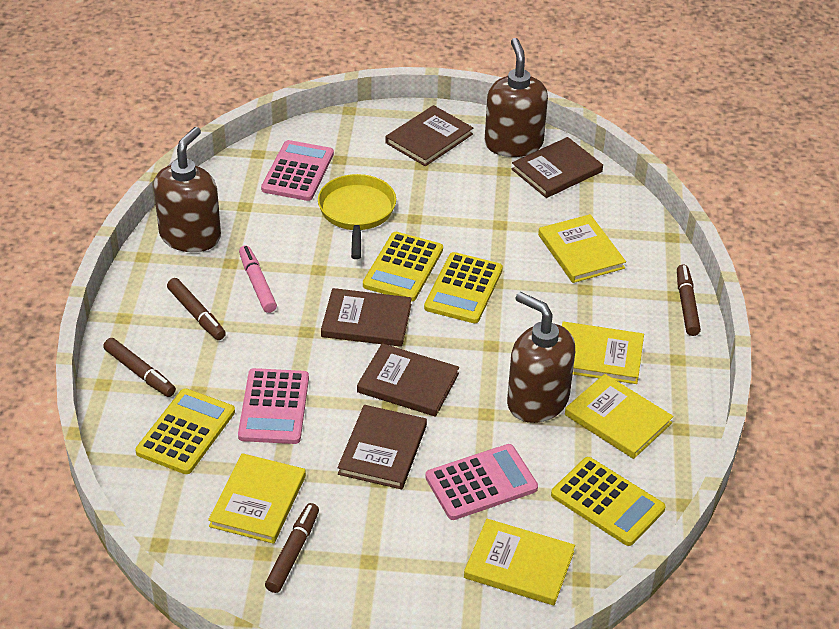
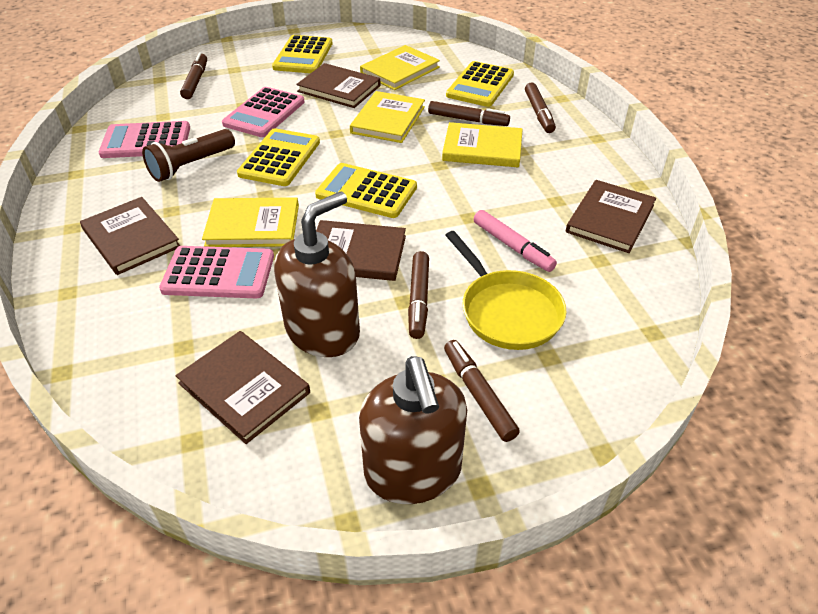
brown flashlight: 0 -> 1
brown marker: 4 -> 5
brown soap dispenser: 3 -> 2
yellow book: 5 -> 4

